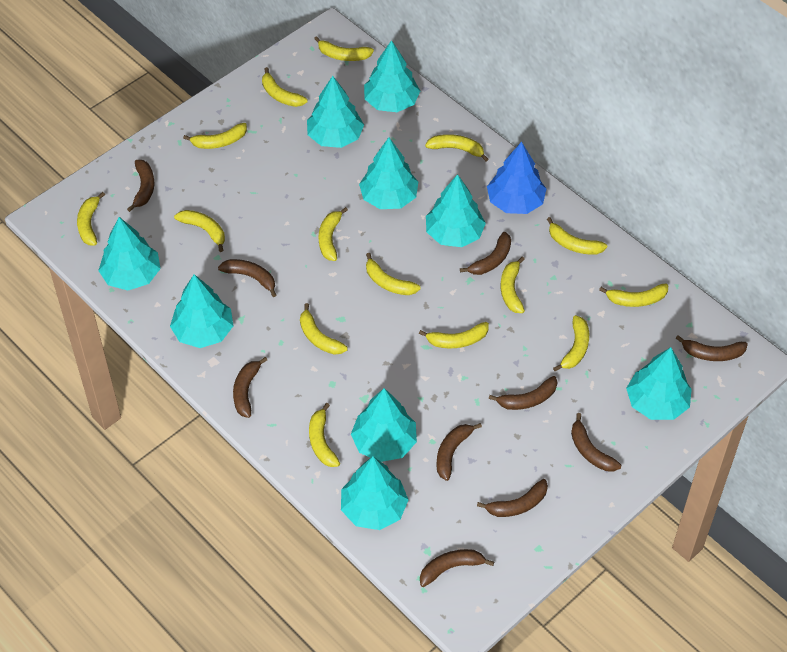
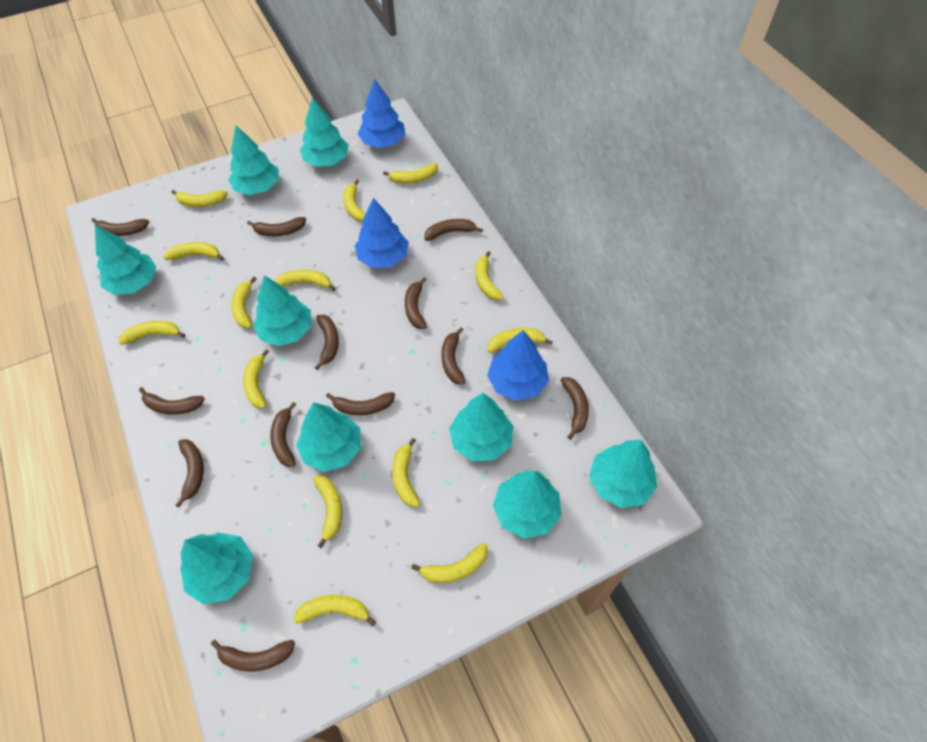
blue tree: 1 -> 3
brown banana: 10 -> 12
yellow banana: 15 -> 14

